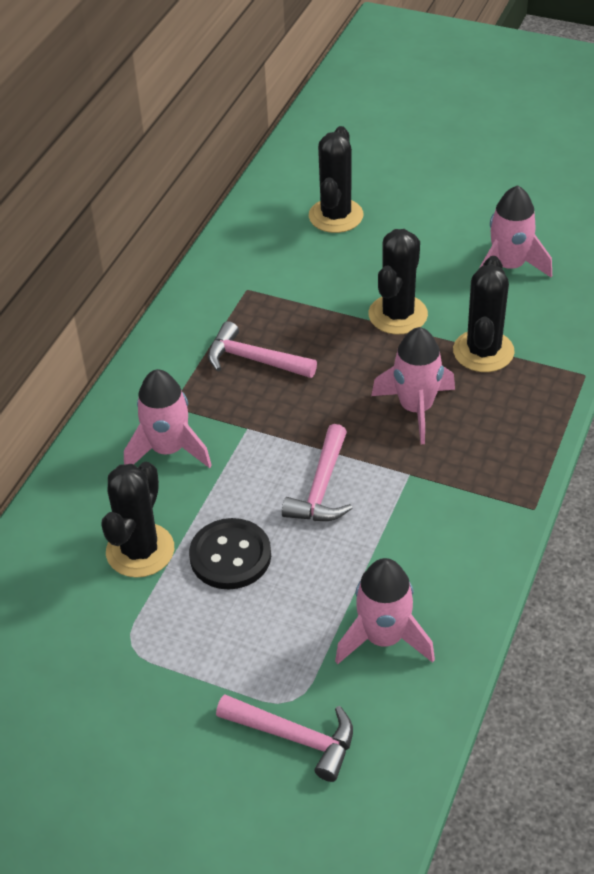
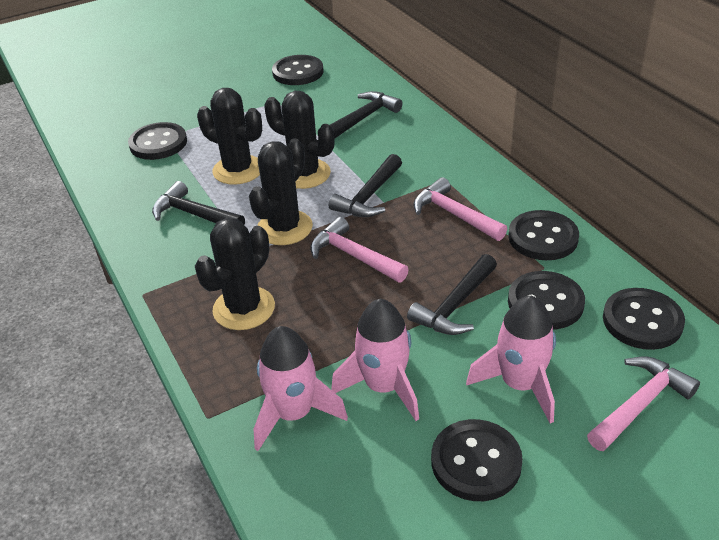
black button: 1 -> 6
black hammer: 0 -> 4
pink rocket: 4 -> 3

